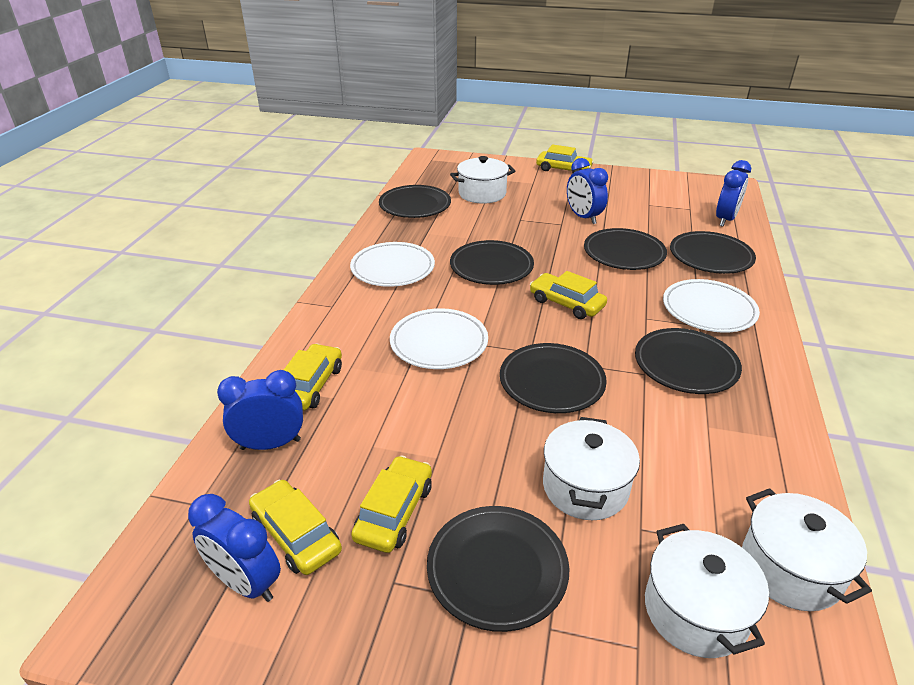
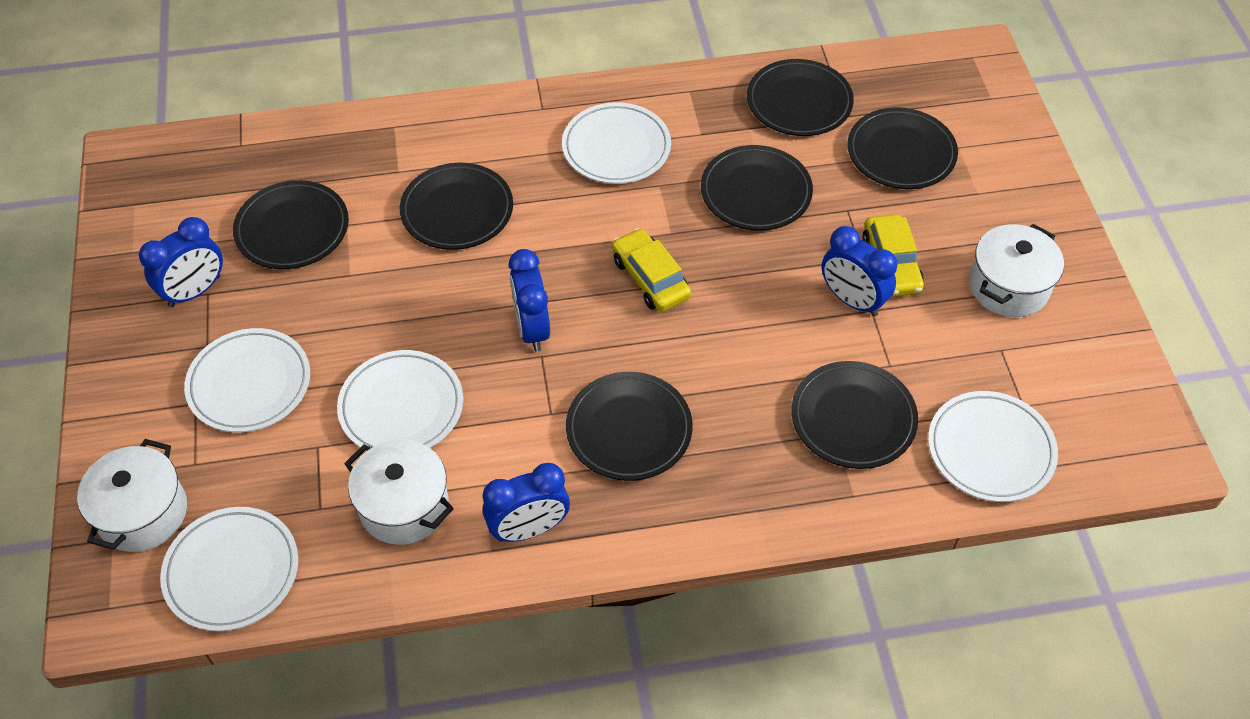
white plate: 3 -> 5
white pot: 4 -> 3
yellow car: 5 -> 2

